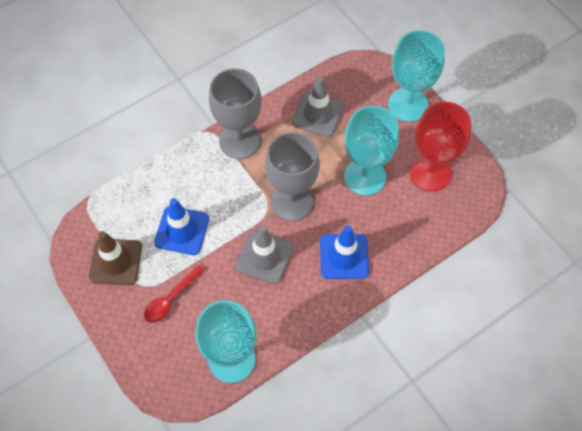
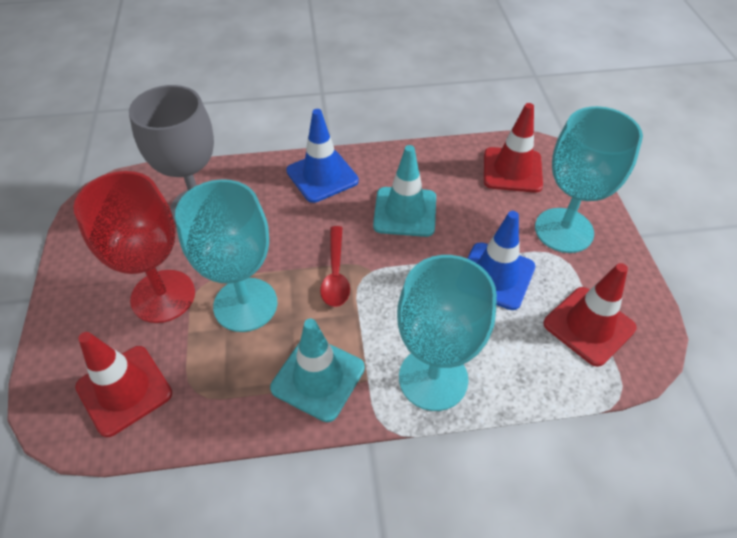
brown traffic cone: 1 -> 0
grey goblet: 2 -> 1
grey traffic cone: 2 -> 0
red traffic cone: 0 -> 3
turquoise traffic cone: 0 -> 2

